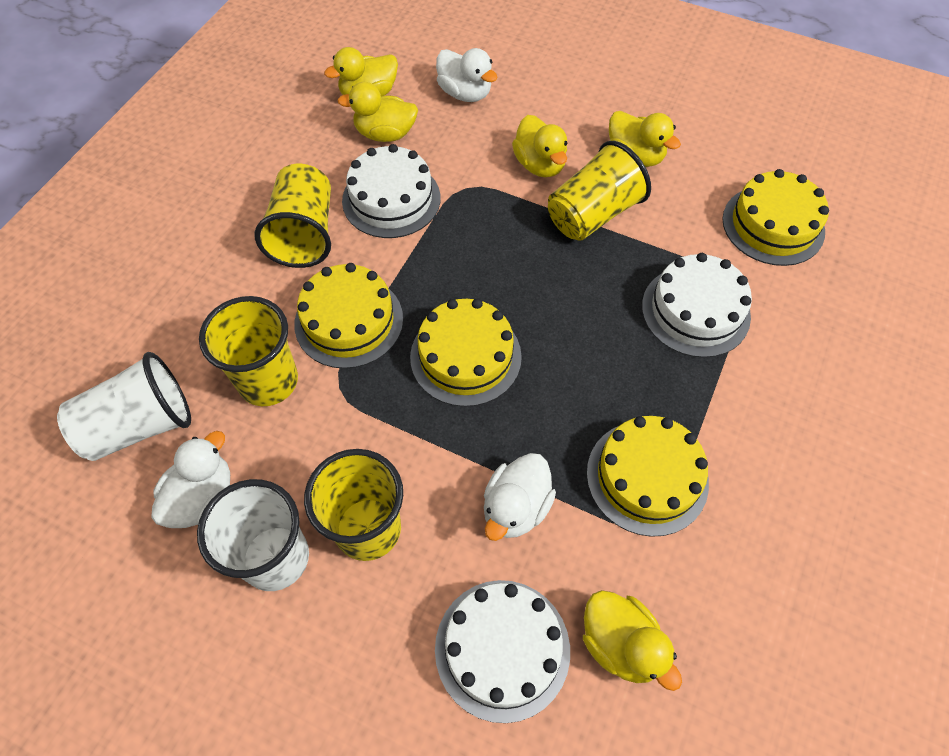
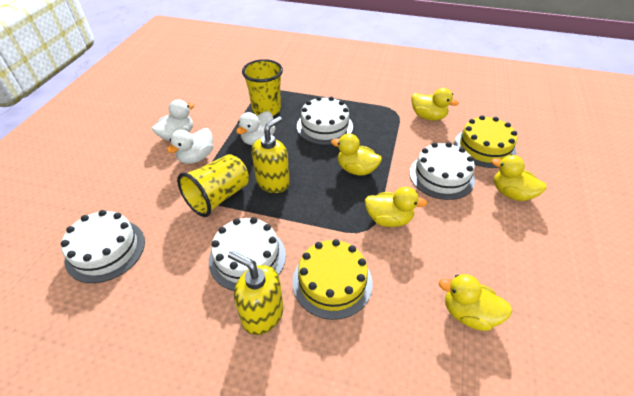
white cake: 3 -> 4
white cup: 2 -> 0
yellow cake: 4 -> 2
yellow cup: 4 -> 2
yellow soap dispenser: 0 -> 2

